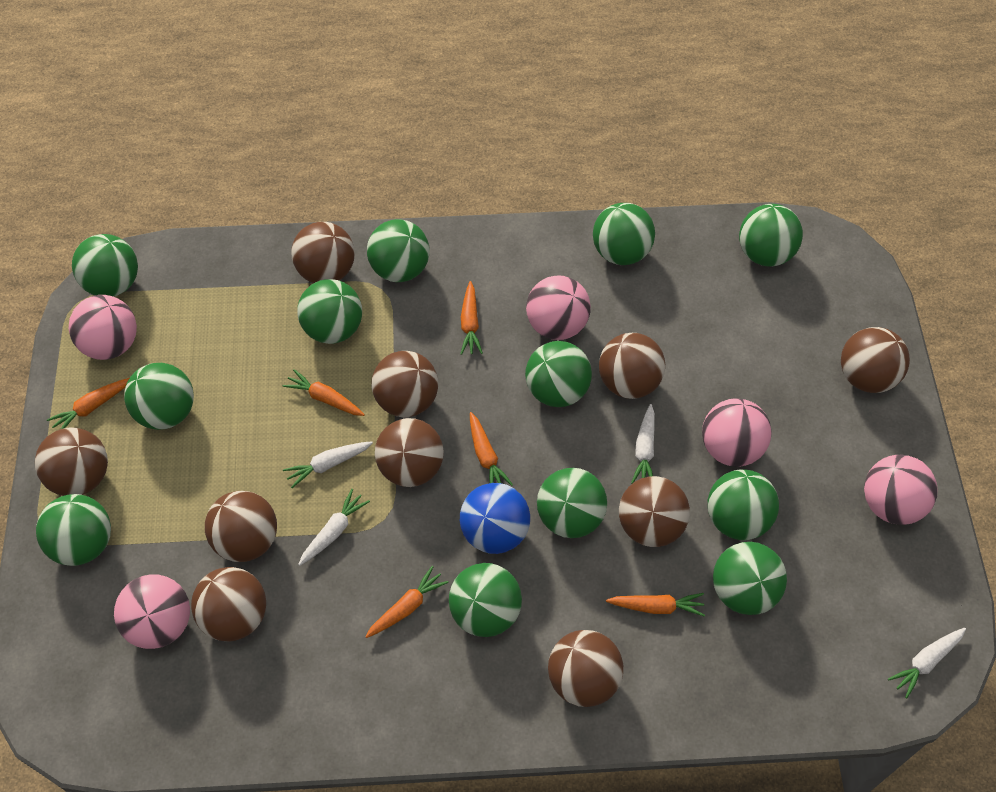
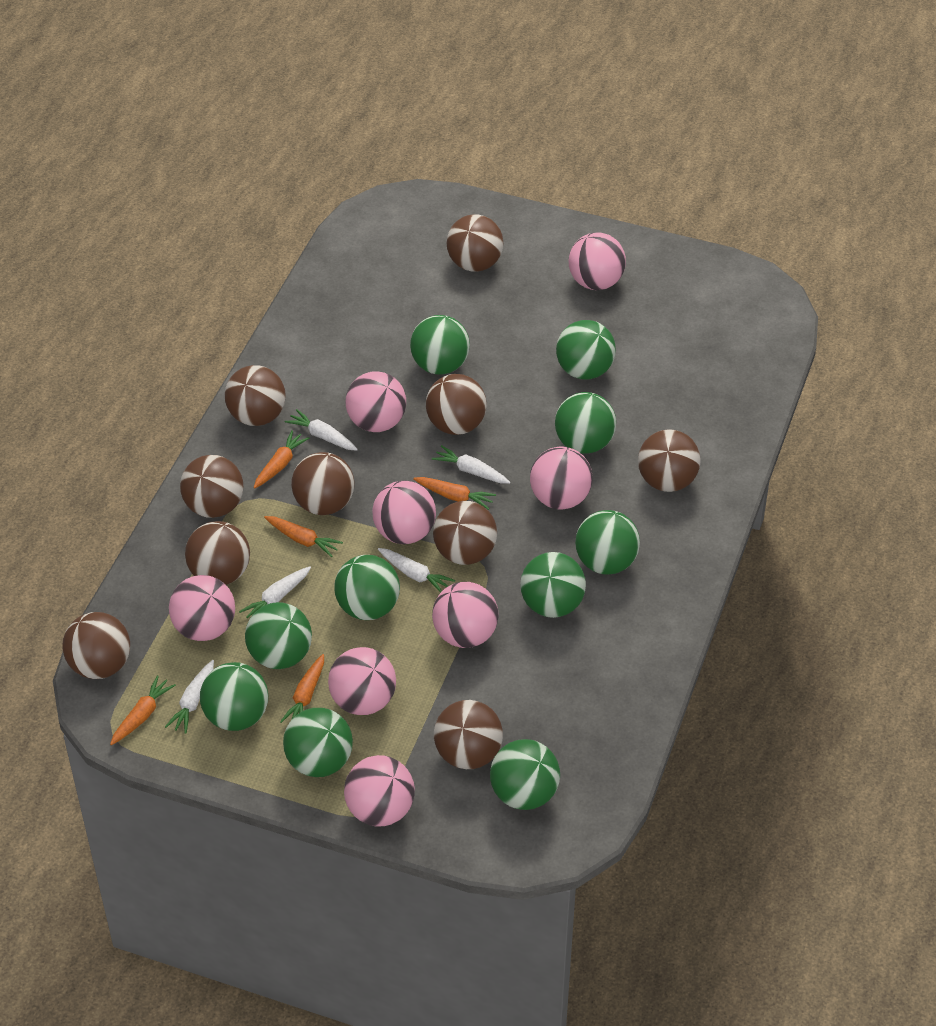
blue ball: 1 -> 0
green ball: 12 -> 10
orange carrot: 6 -> 5
pink ball: 5 -> 8
white carrot: 4 -> 5

